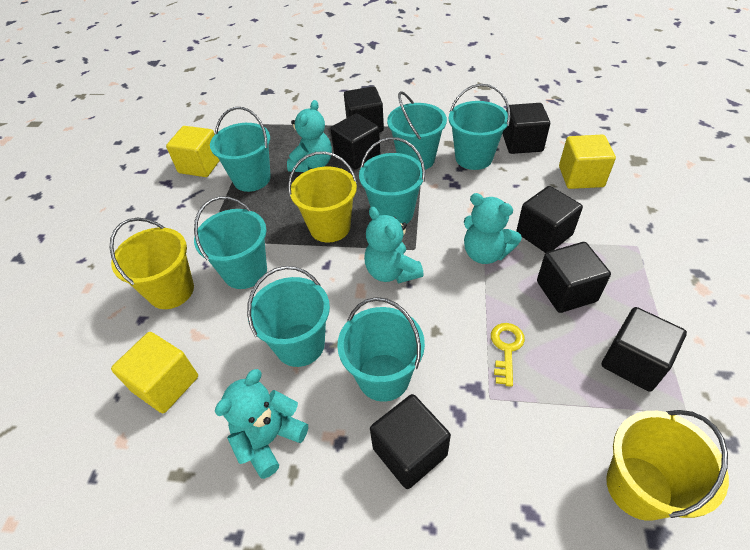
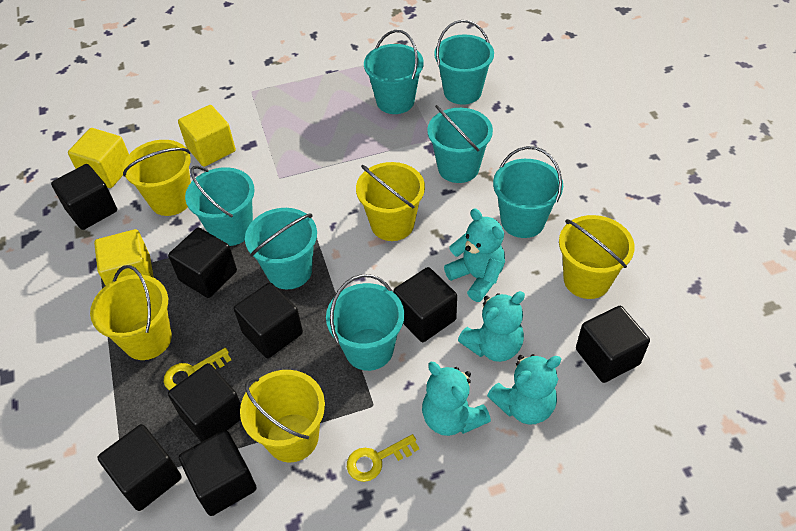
black cube: 7 -> 8
yellow bucket: 3 -> 5
yellow key: 1 -> 2

